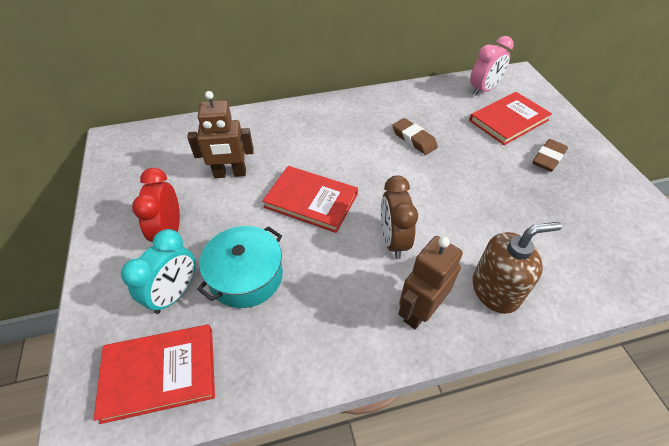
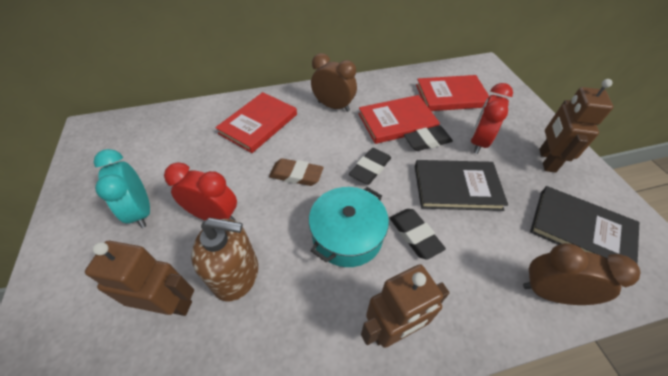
black book: 0 -> 2
black eraser: 0 -> 3
brown clock: 1 -> 2
brown eraser: 2 -> 1
brown robot: 2 -> 3
pink clock: 1 -> 0
red clock: 1 -> 2

